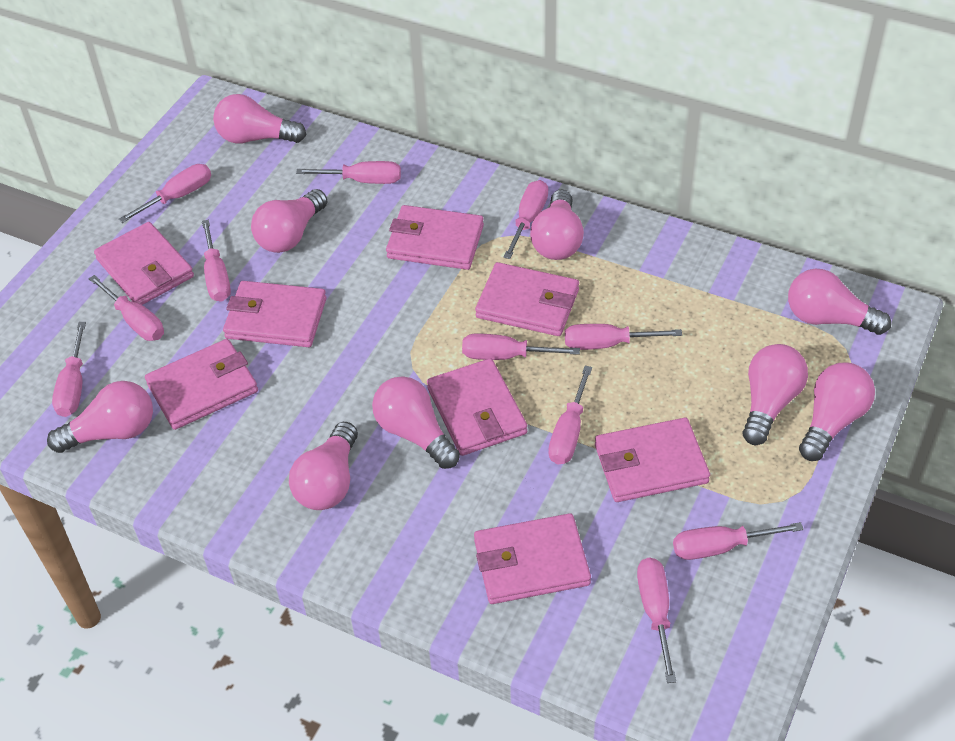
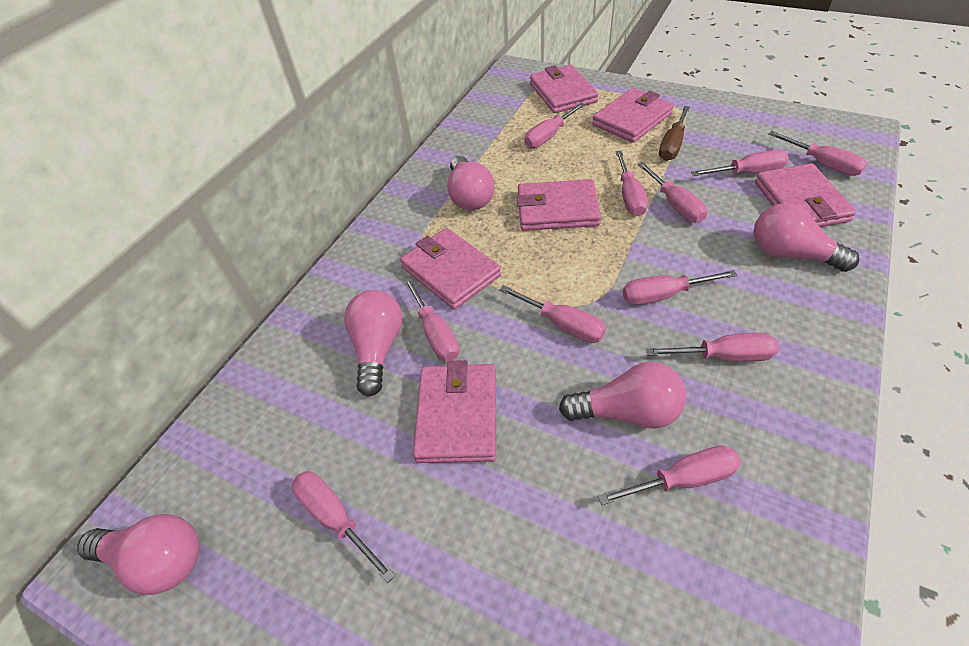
brown screwdriver: 0 -> 1
pink light bulb: 9 -> 5
pink wallet: 8 -> 6

